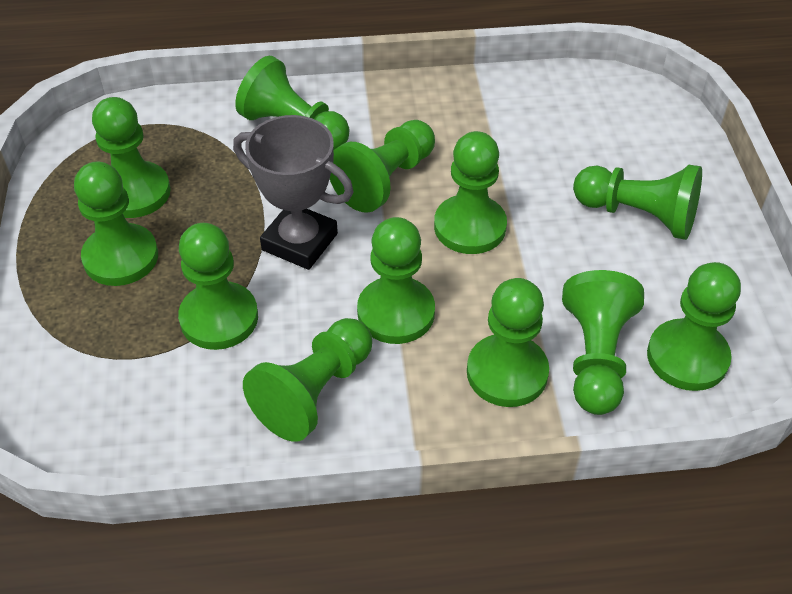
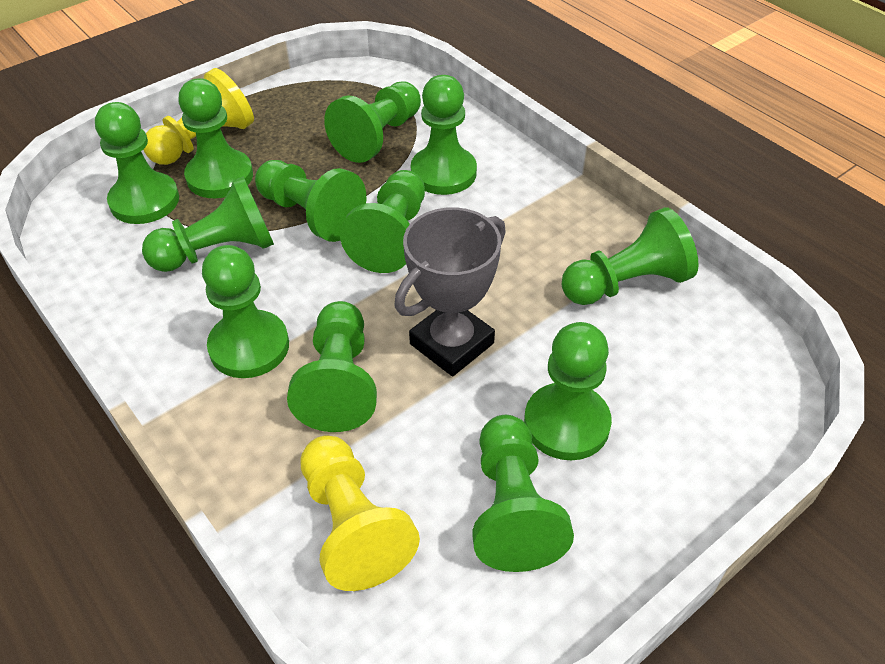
yellow pawn: 0 -> 2

